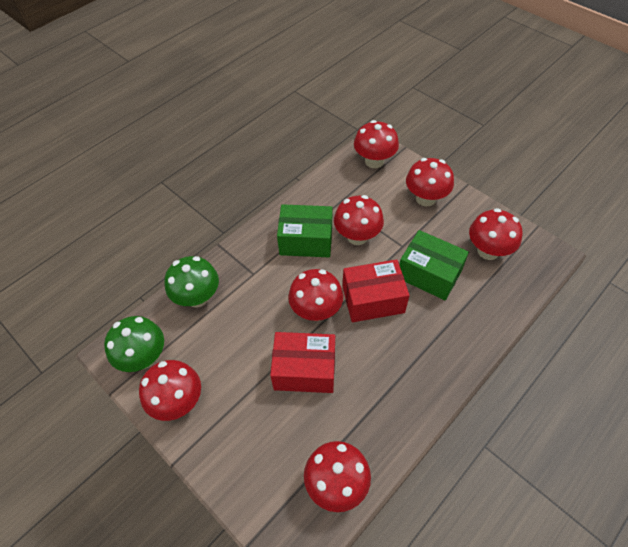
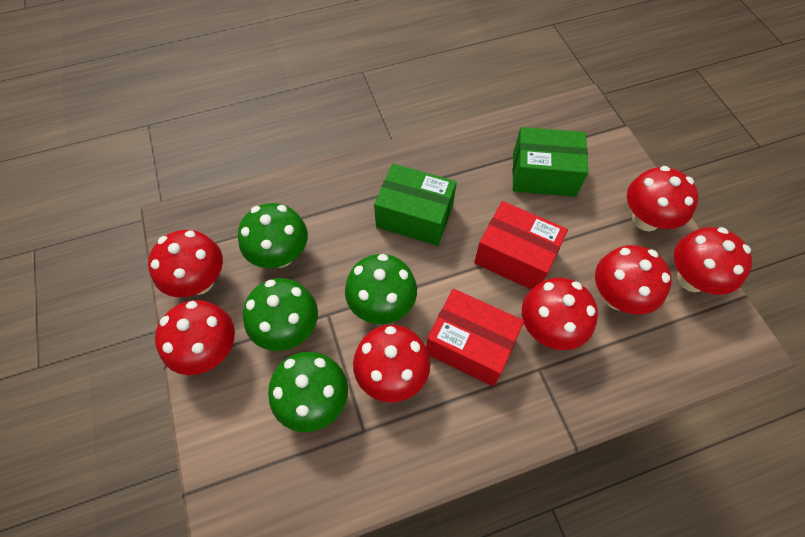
green mushroom: 2 -> 4

